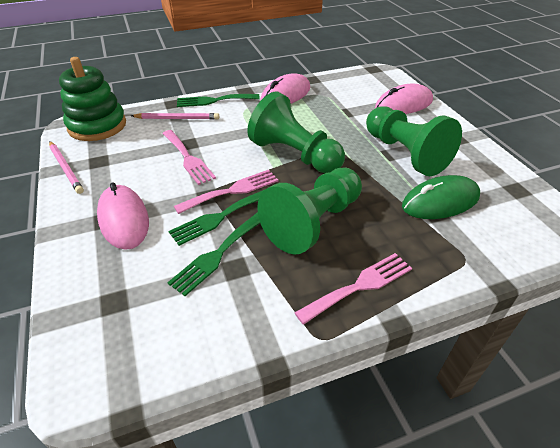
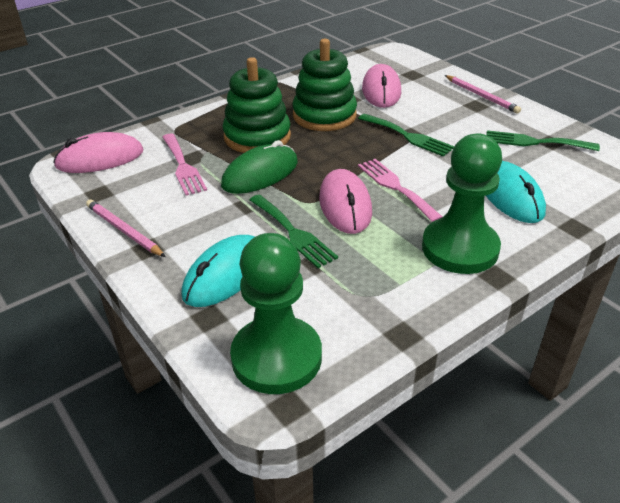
green pawn: 3 -> 2
green stacking toy: 1 -> 2
pink fork: 3 -> 2
turquoise mouse: 0 -> 2

